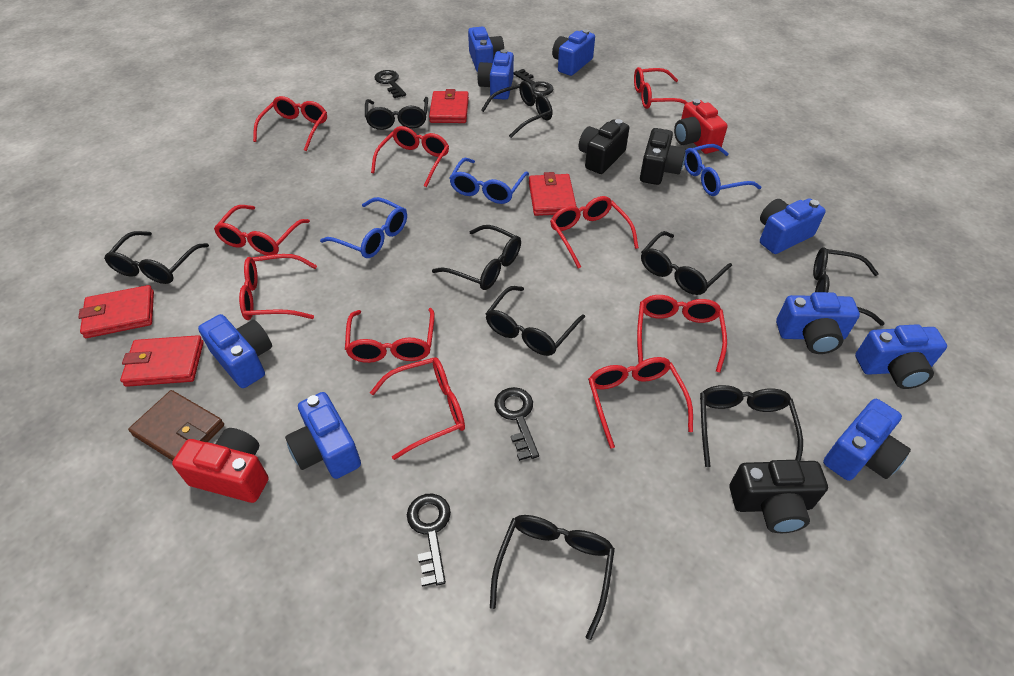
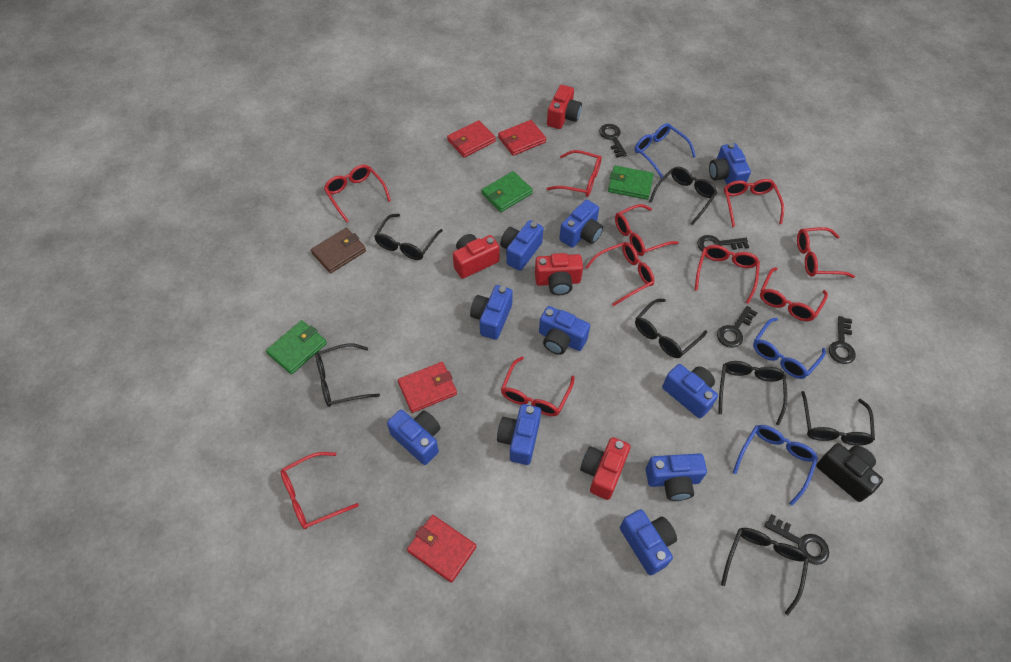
black camera: 3 -> 1
black glasses: 9 -> 7
black key: 4 -> 5
blue camera: 9 -> 10
green wallet: 0 -> 3
red camera: 2 -> 4

